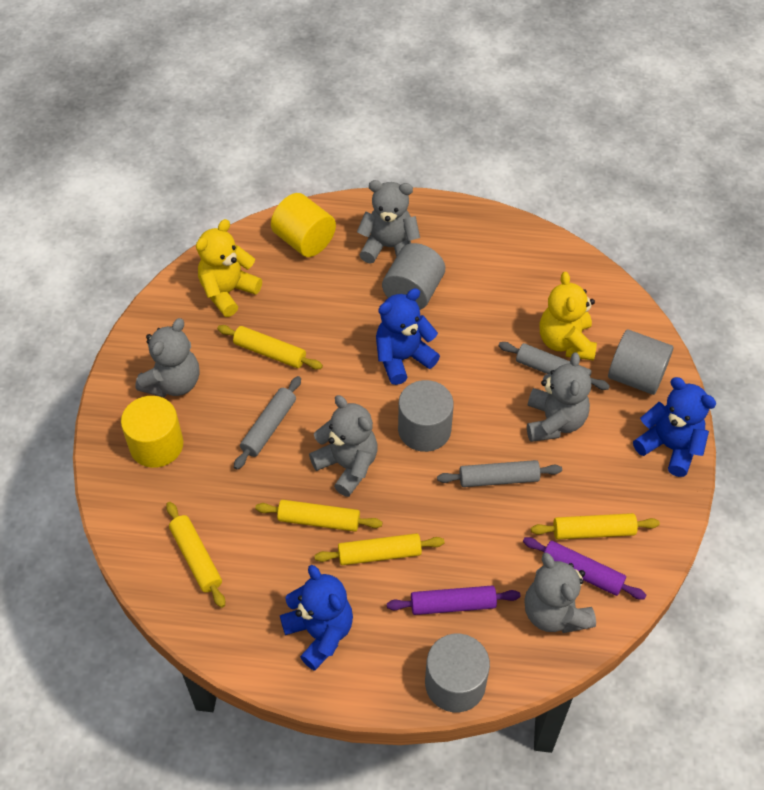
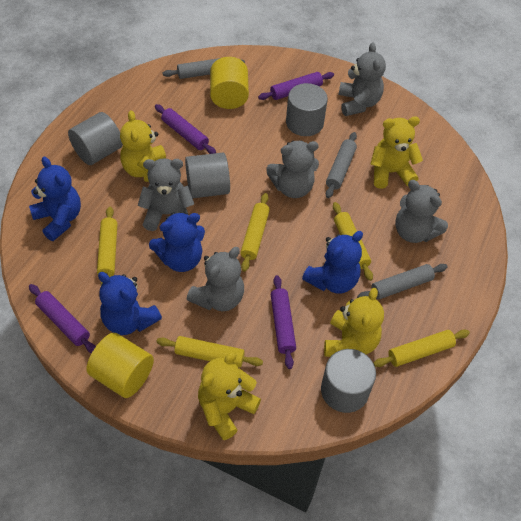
blue teddy bear: 3 -> 4
purple rolling pin: 2 -> 4
yellow teddy bear: 2 -> 4

